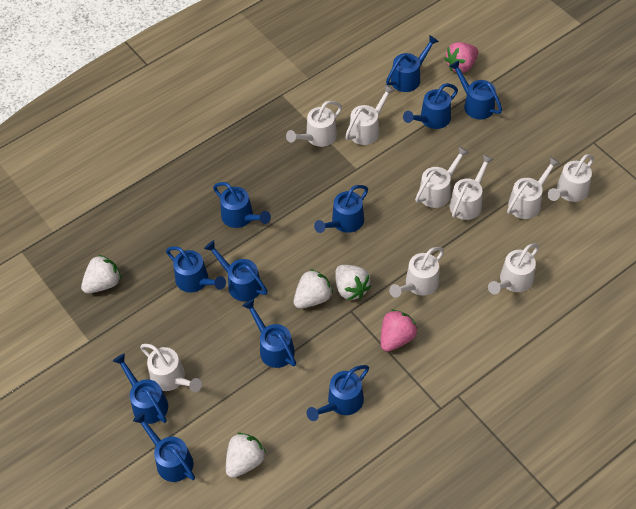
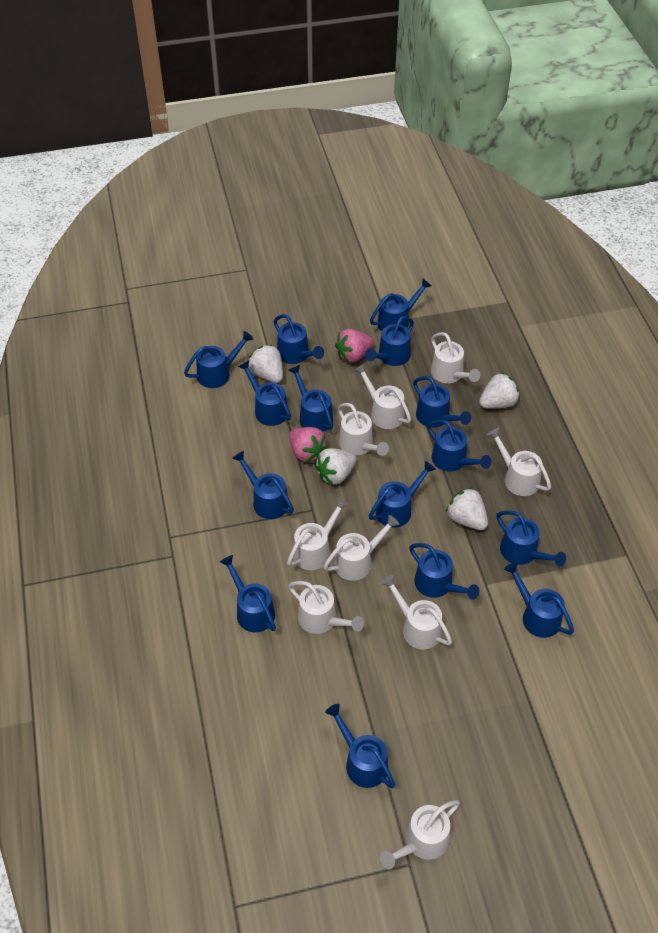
blue watering can: 11 -> 15

